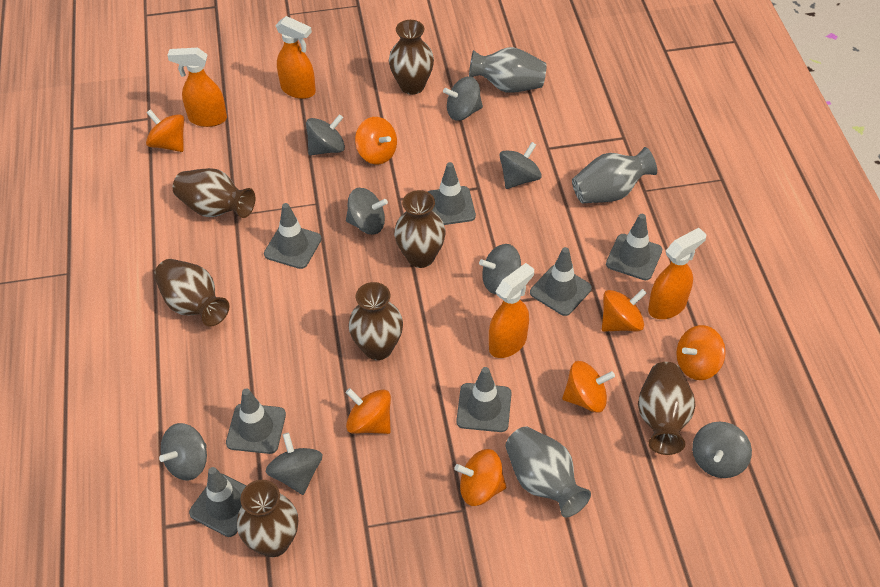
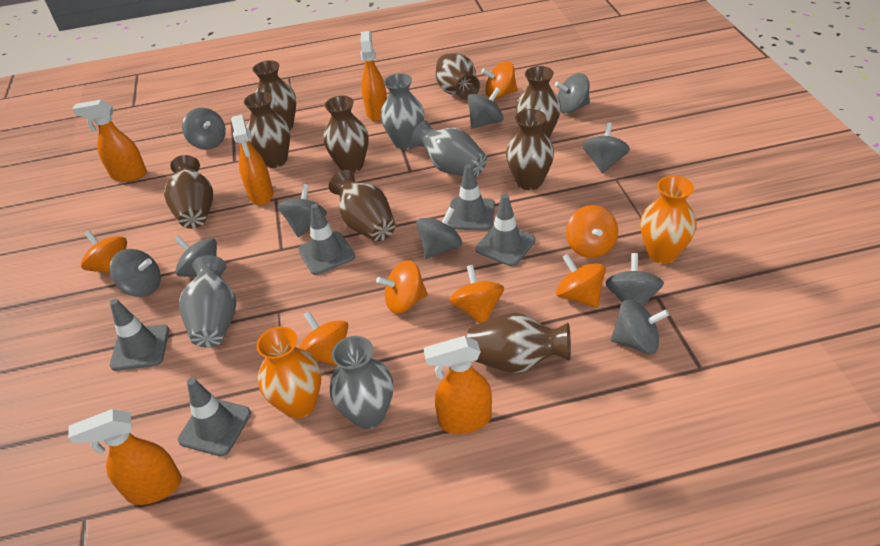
brown vase: 7 -> 9
grey spinning top: 8 -> 10
grey traffic cone: 7 -> 5
grey vase: 3 -> 4
orange spray bottle: 4 -> 5
orange vase: 0 -> 2

